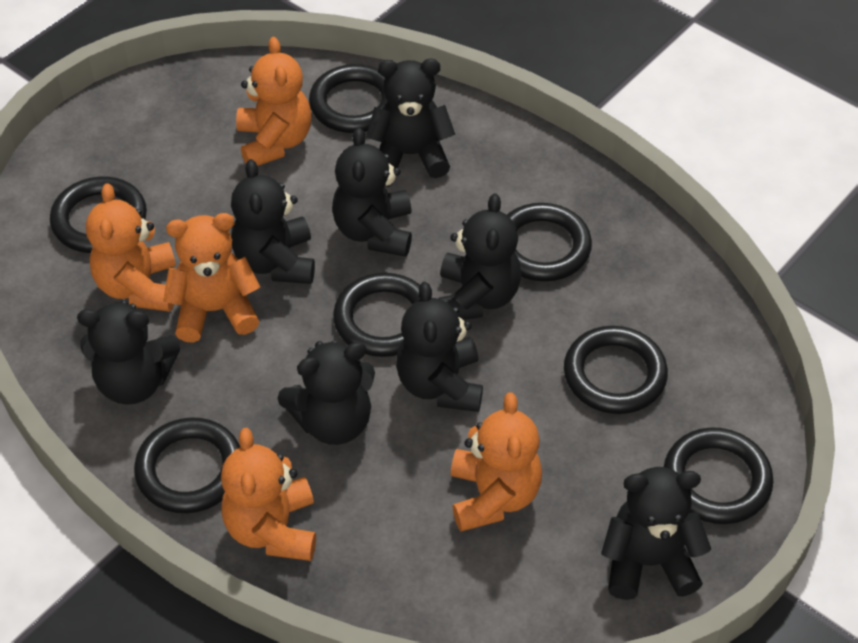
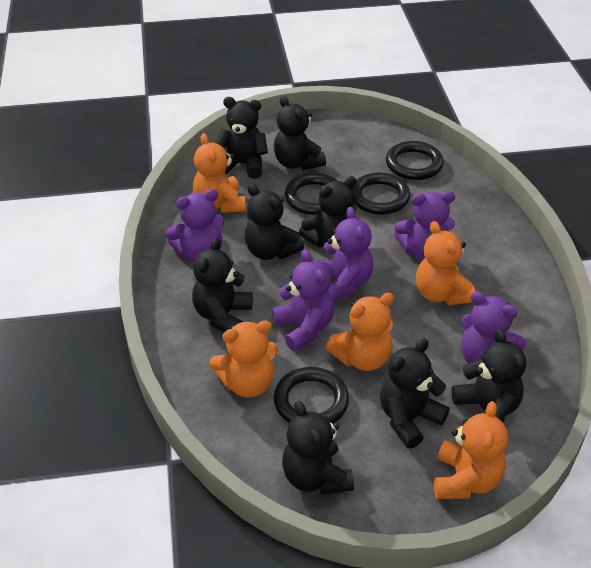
black ring: 7 -> 4
purple teddy bear: 0 -> 5

